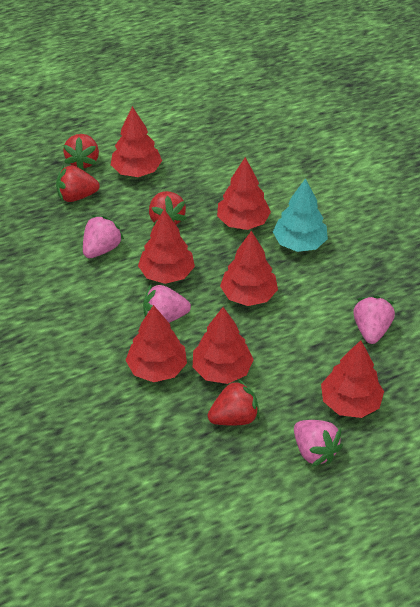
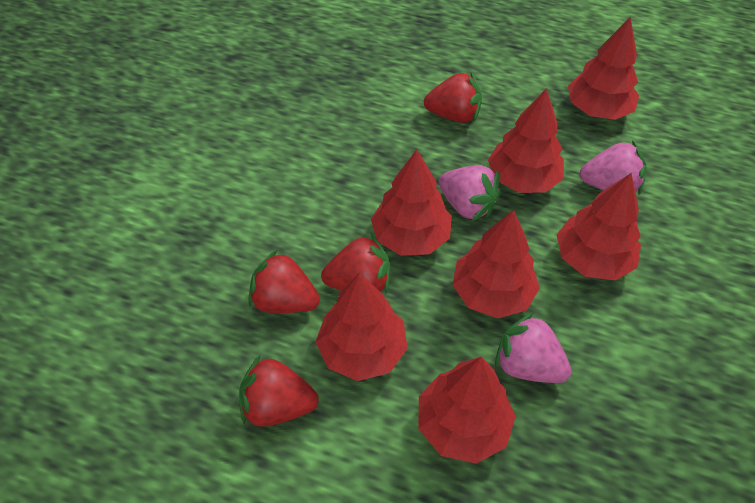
pink strawberry: 4 -> 3
turquoise tree: 1 -> 0

